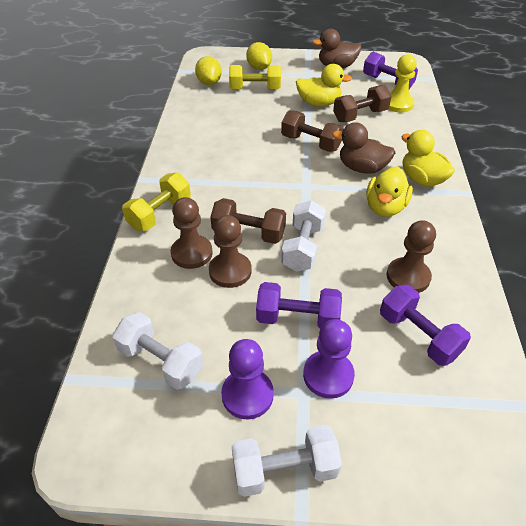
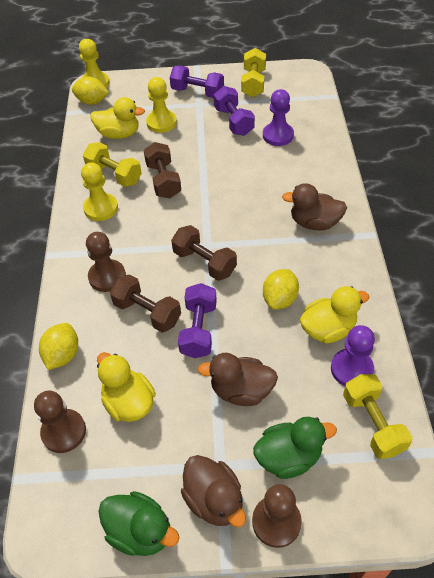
brown duck: 2 -> 3
green duck: 0 -> 2
white dumbbell: 3 -> 0
yellow dumbbell: 2 -> 3
yellow lemon: 2 -> 3
yellow pawn: 1 -> 3

